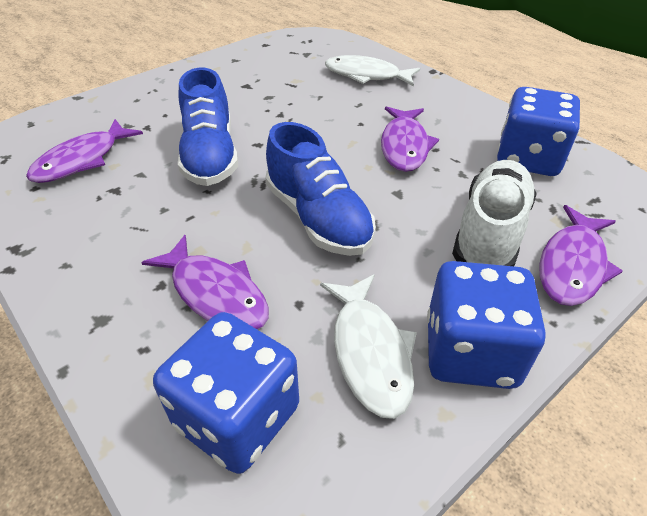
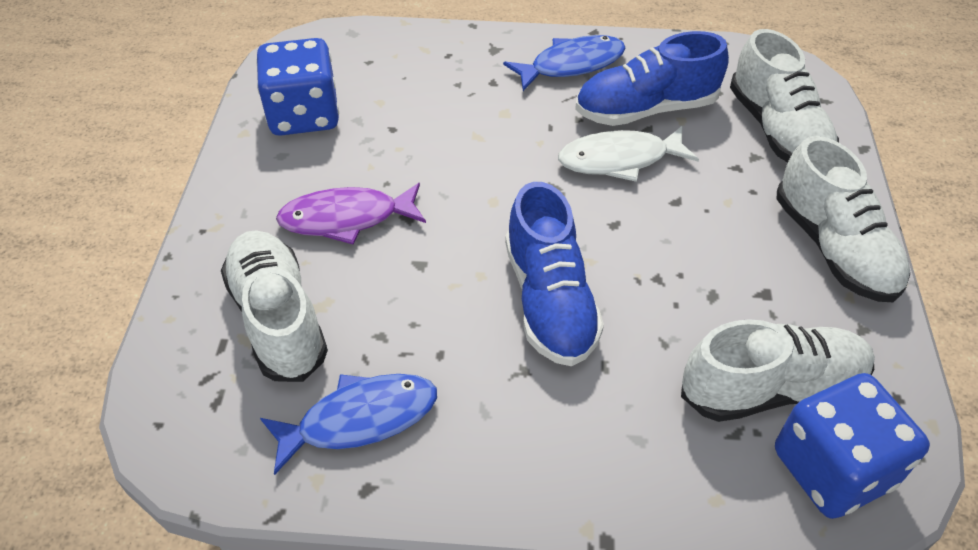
blue dice: 3 -> 2
blue fish: 0 -> 2
purple fish: 4 -> 1
white fish: 2 -> 1
white shoe: 1 -> 4

